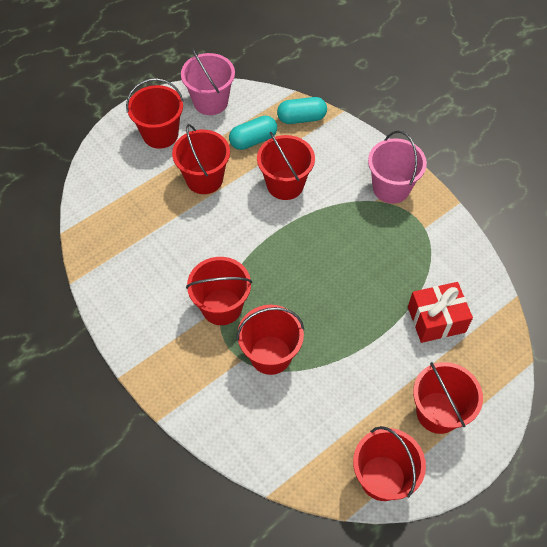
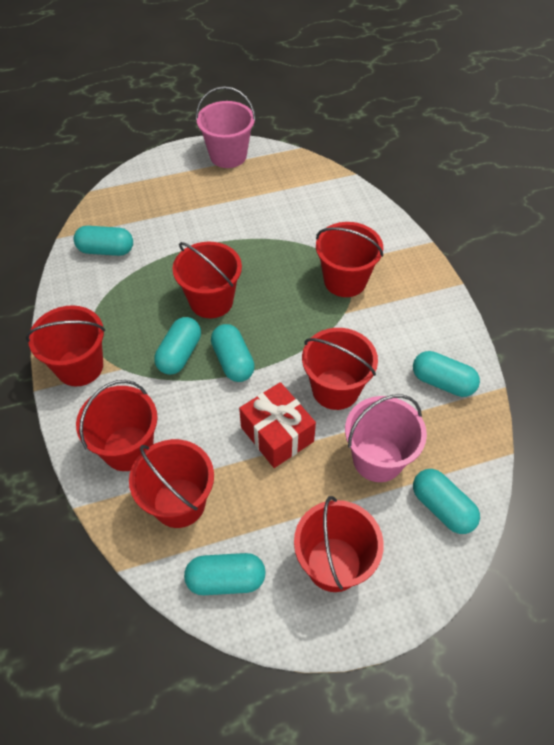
turquoise capsule: 2 -> 6

